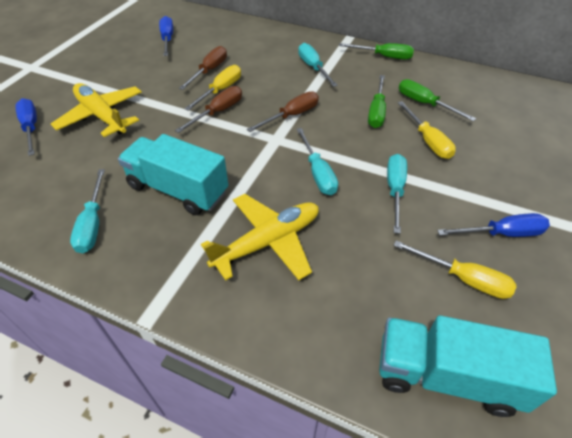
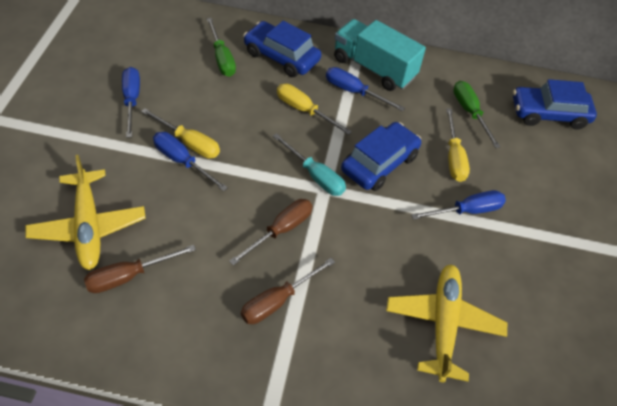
blue car: 0 -> 3
blue screwdriver: 3 -> 4
green screwdriver: 3 -> 2
turquoise screwdriver: 4 -> 1
turquoise truck: 2 -> 1

